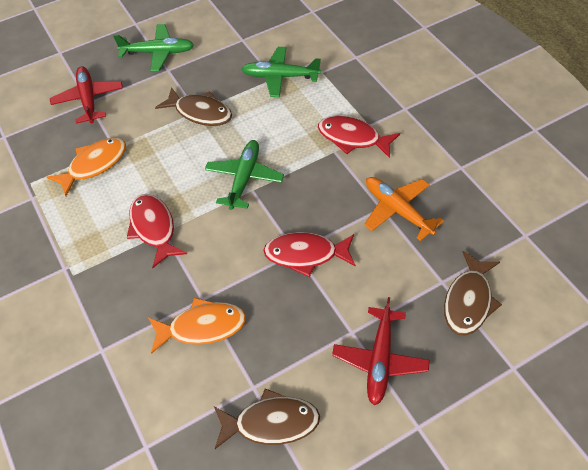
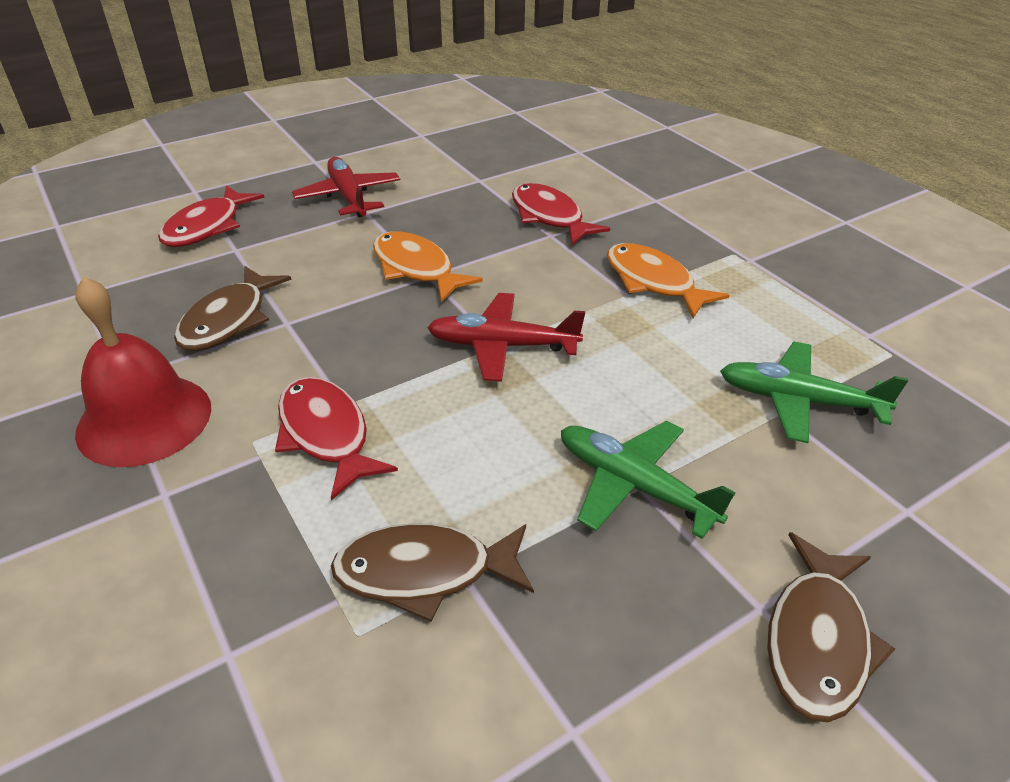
green plane: 3 -> 2
orange plane: 1 -> 0
red bell: 0 -> 1

